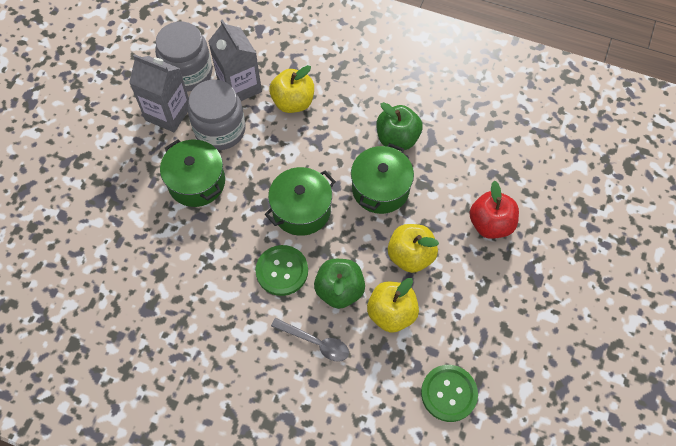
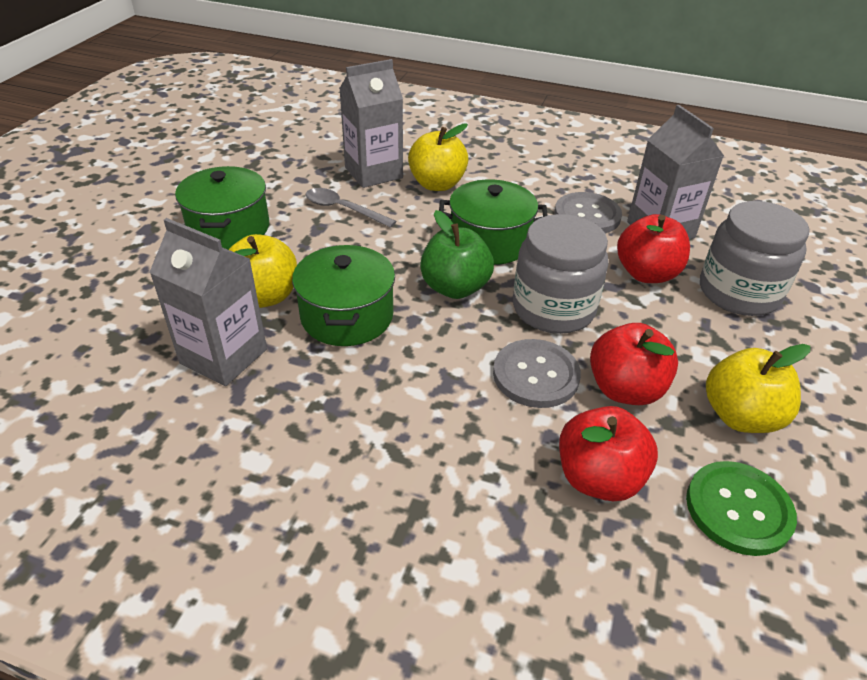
green apple: 2 -> 1
green button: 2 -> 1
grey button: 0 -> 2
grey carton: 2 -> 3
red apple: 1 -> 3

